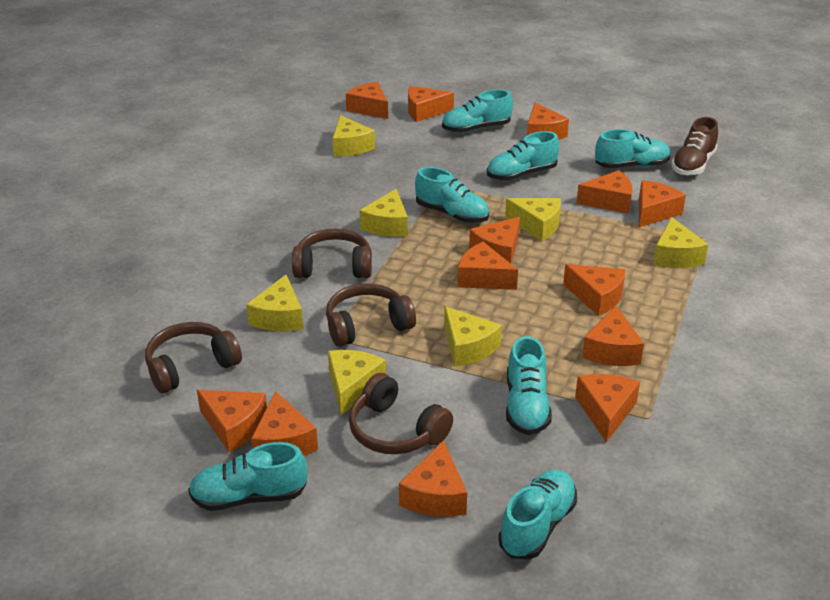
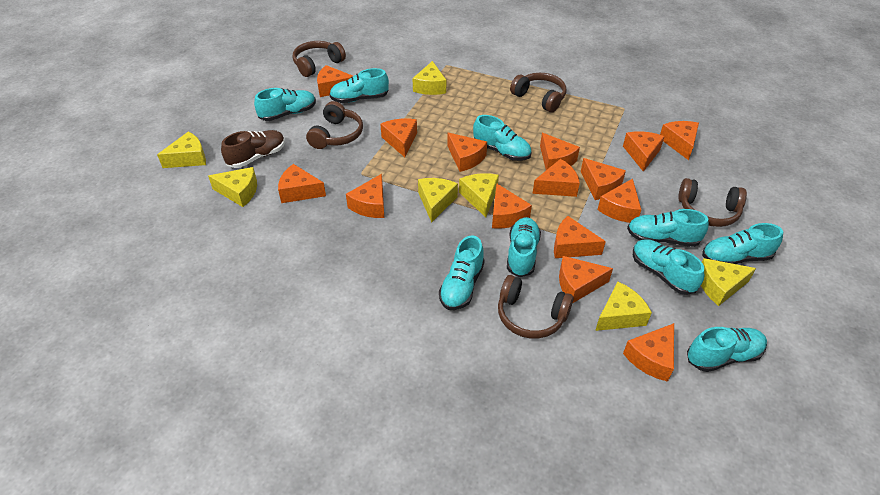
brown headphones: 4 -> 5
orange cheese: 13 -> 15
turquoise shoe: 7 -> 9

